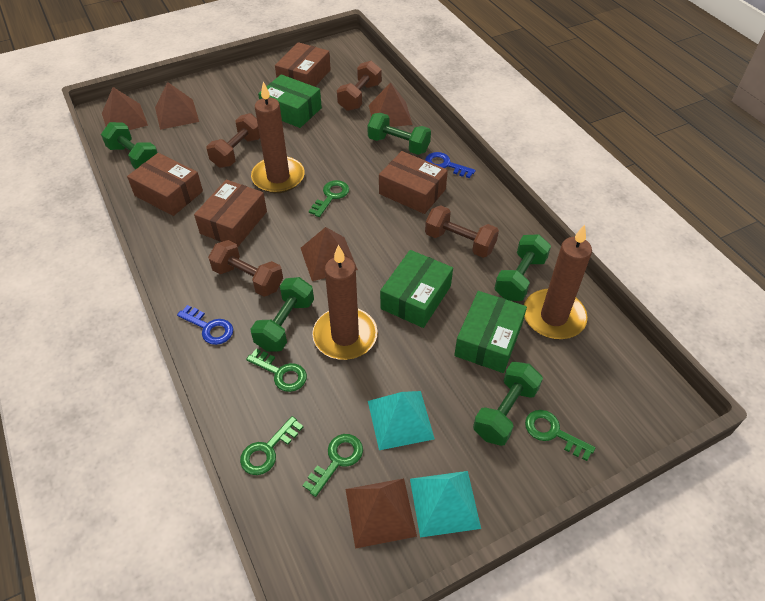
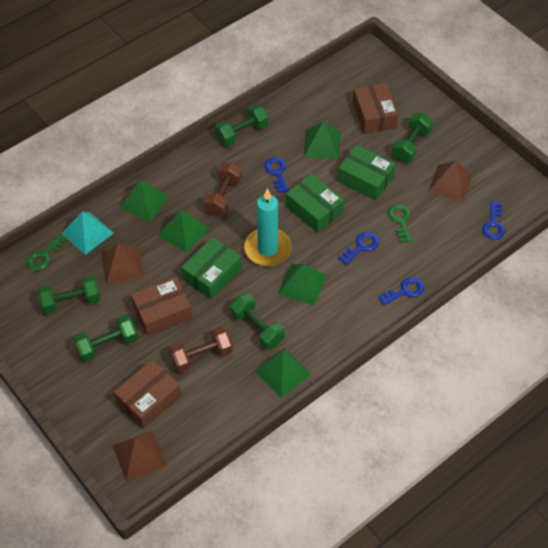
blue key: 2 -> 4
brown box: 4 -> 3
brown candle: 3 -> 0
brown dumbbell: 4 -> 2
brown pyramid: 5 -> 3
green key: 5 -> 2
green pyramid: 0 -> 5
turquoise candle: 0 -> 1
turquoise pyramid: 2 -> 1

